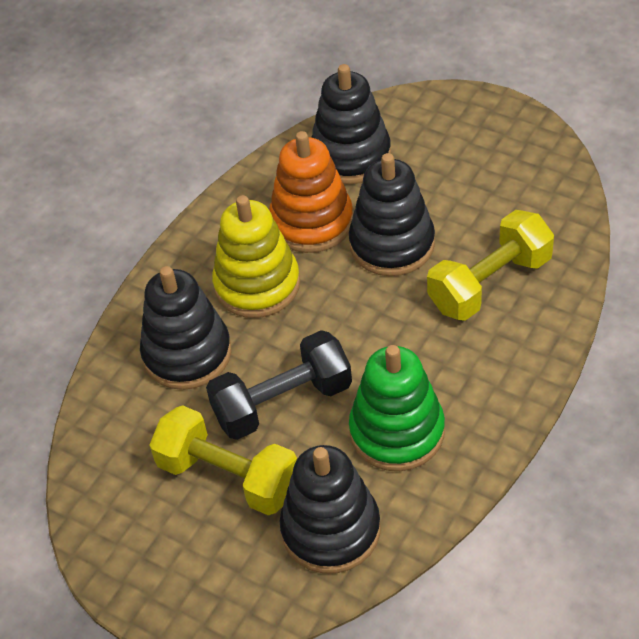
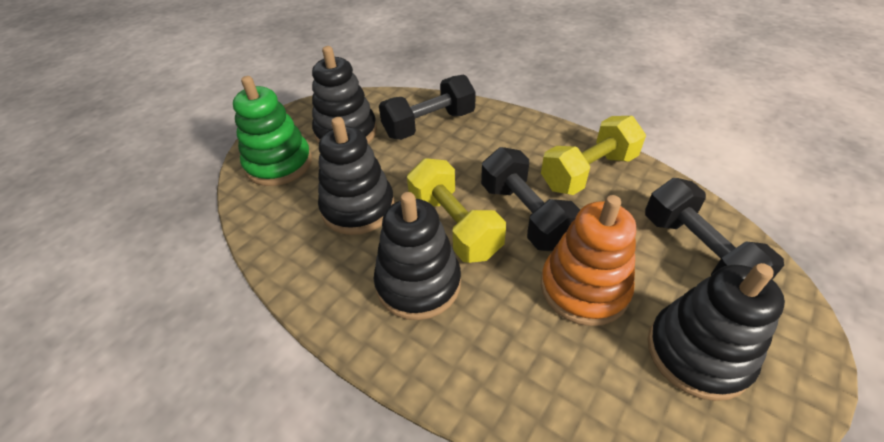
black dumbbell: 1 -> 3
yellow stacking toy: 1 -> 0

